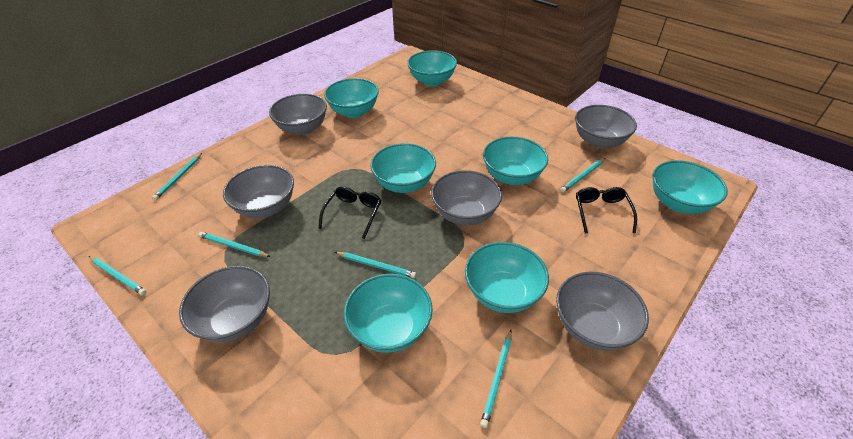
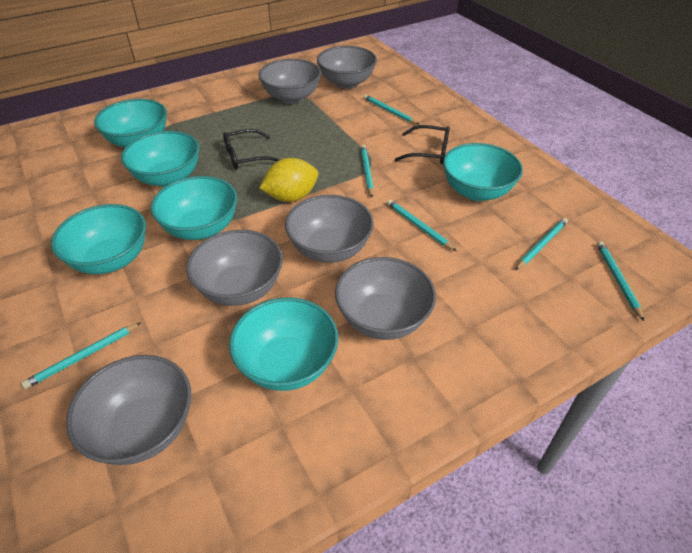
turquoise bowl: 7 -> 6
yellow lemon: 0 -> 1

